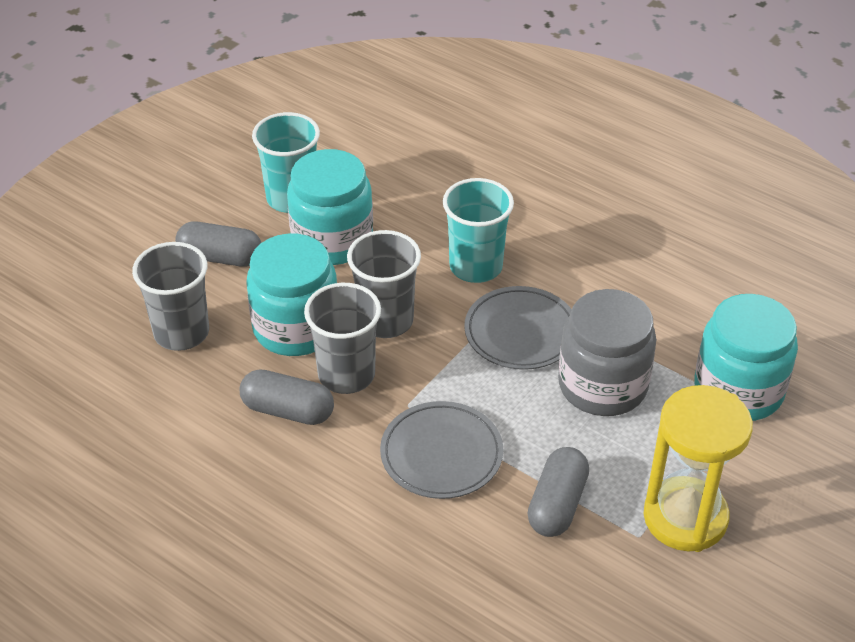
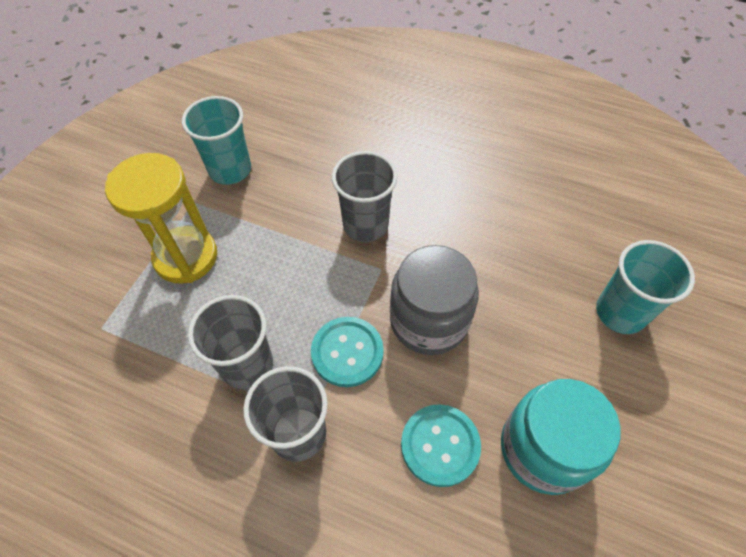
grey capsule: 3 -> 0
grey plate: 2 -> 0
turquoise button: 0 -> 2
turquoise jar: 3 -> 1

